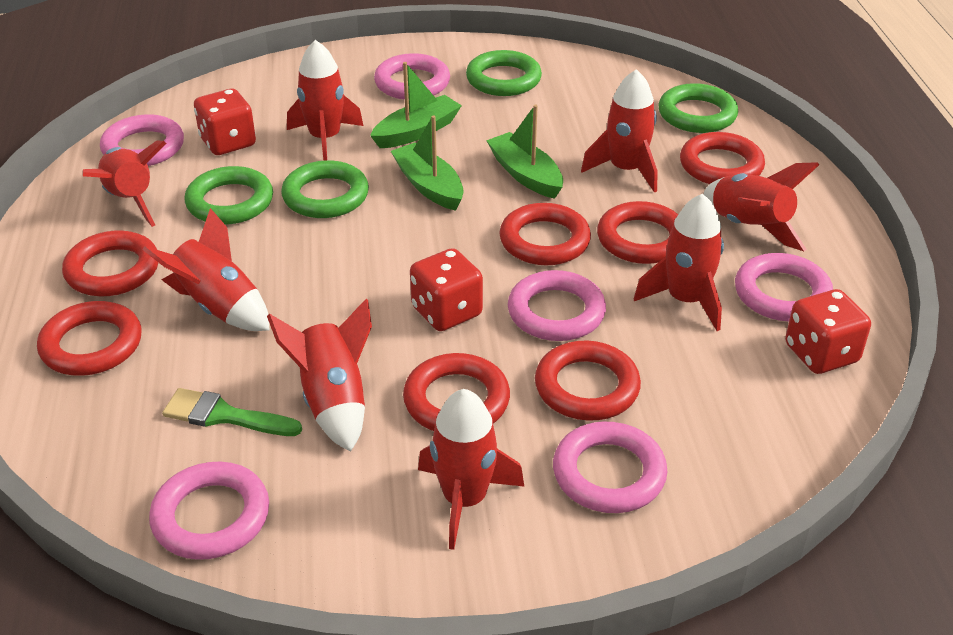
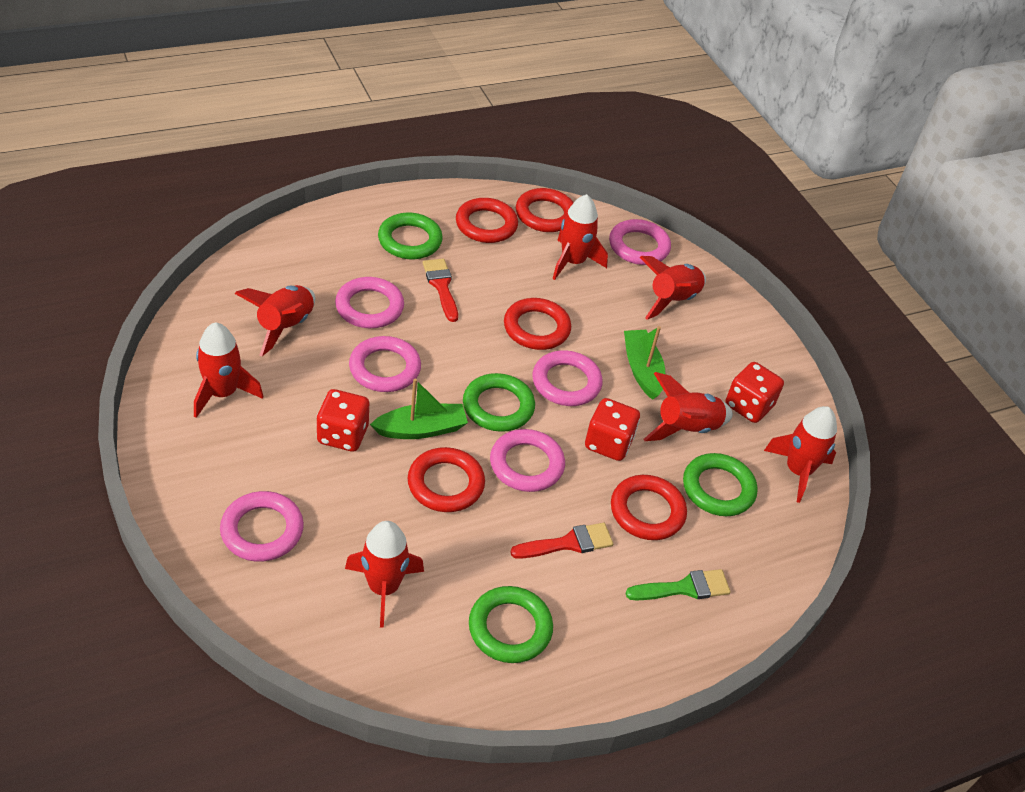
green boat: 3 -> 2
red brush: 0 -> 2
red ring: 7 -> 5
red rocket: 8 -> 7

